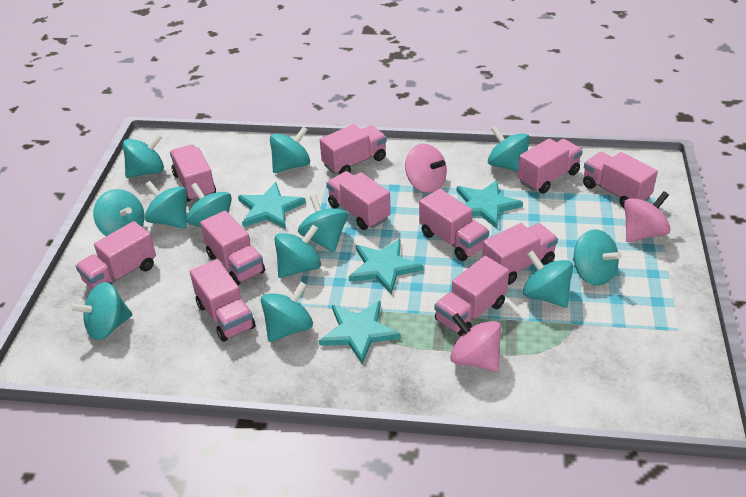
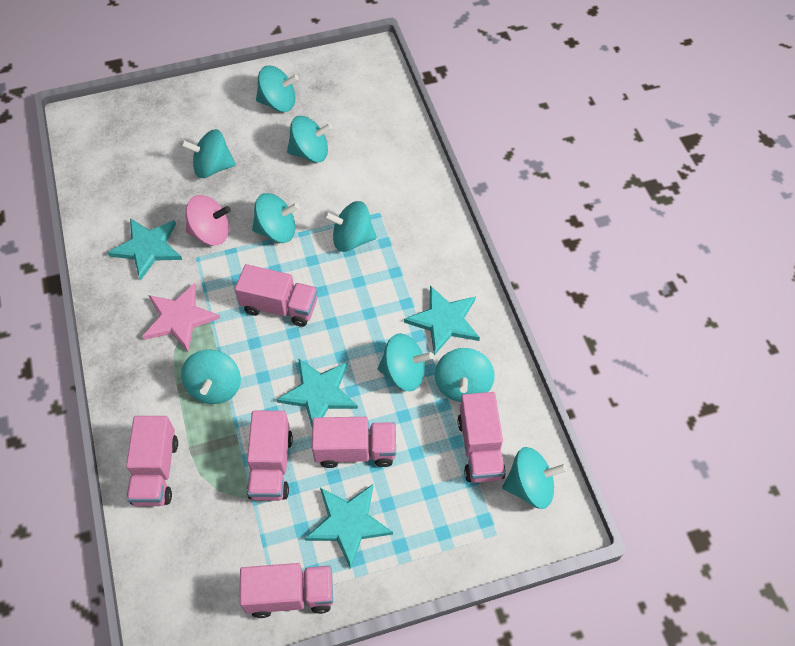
pink spinning top: 3 -> 1
pink star: 0 -> 1
pink truck: 11 -> 6
turquoise spinning top: 12 -> 9

